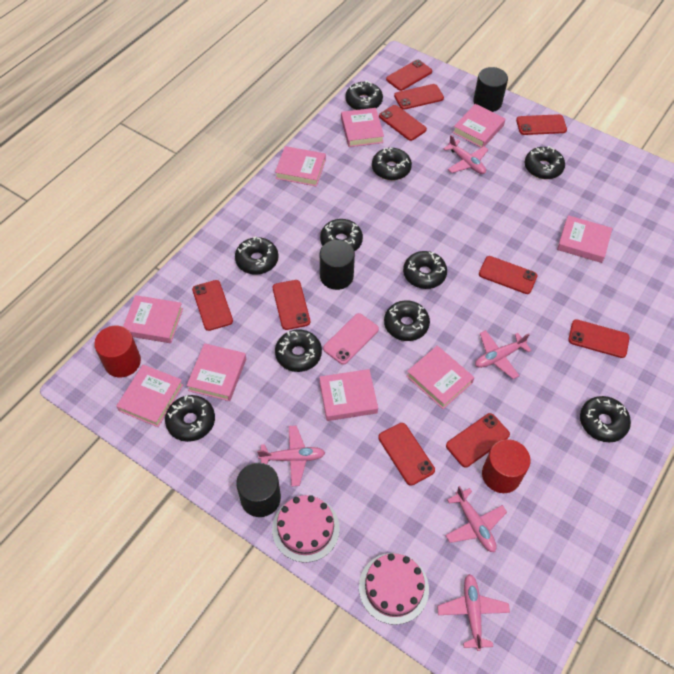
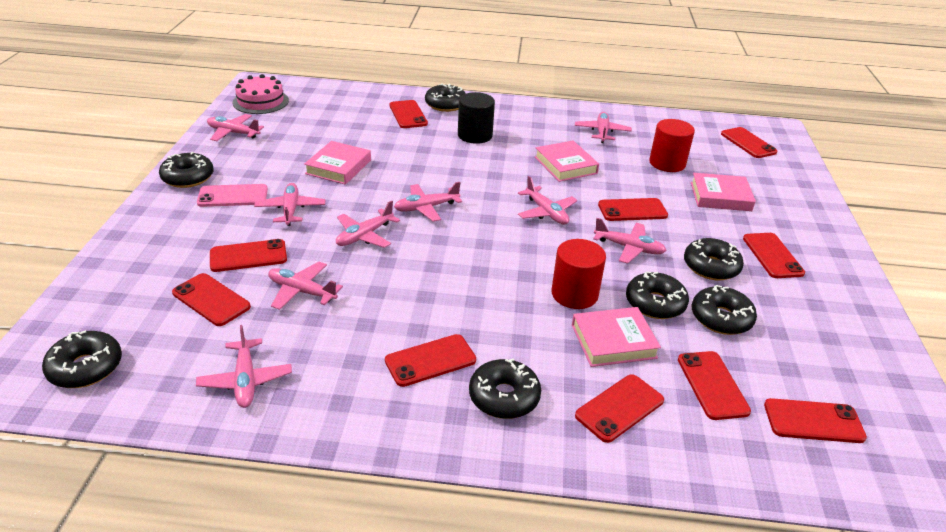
black cylinder: 3 -> 1
black donut: 10 -> 7
pink book: 9 -> 4
pink cake: 2 -> 1
pink plane: 5 -> 9

